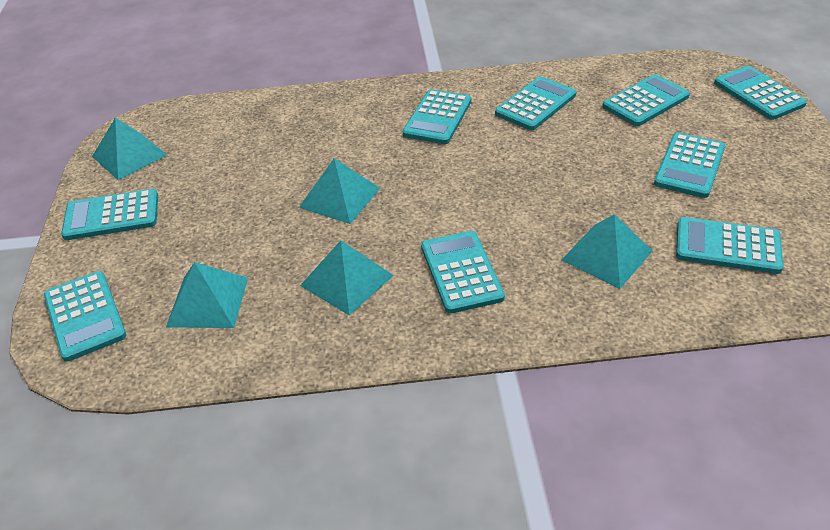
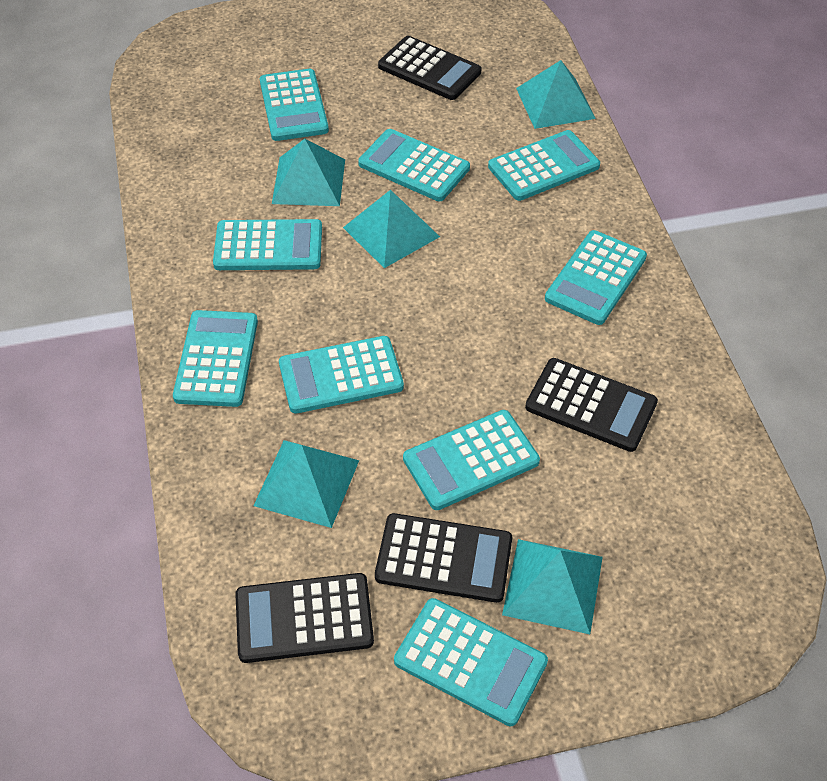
black calculator: 0 -> 4

